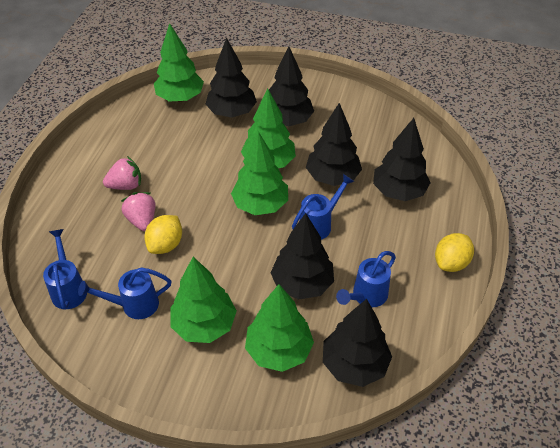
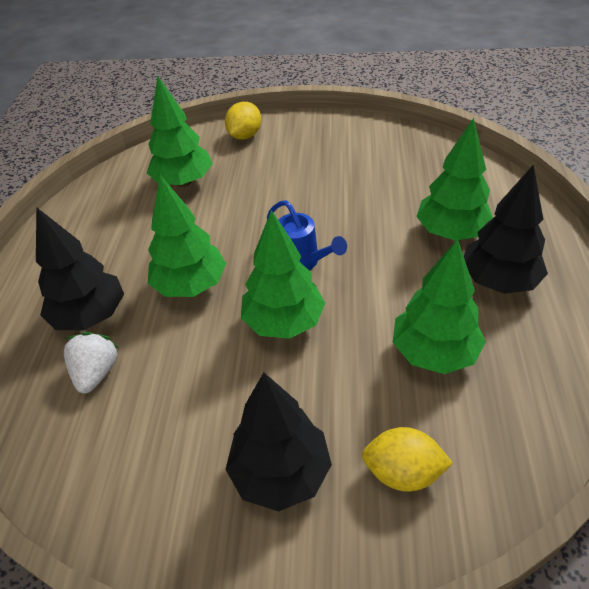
black tree: 6 -> 3
blue watering can: 4 -> 1
pink strawberry: 2 -> 0
white strawberry: 0 -> 1

